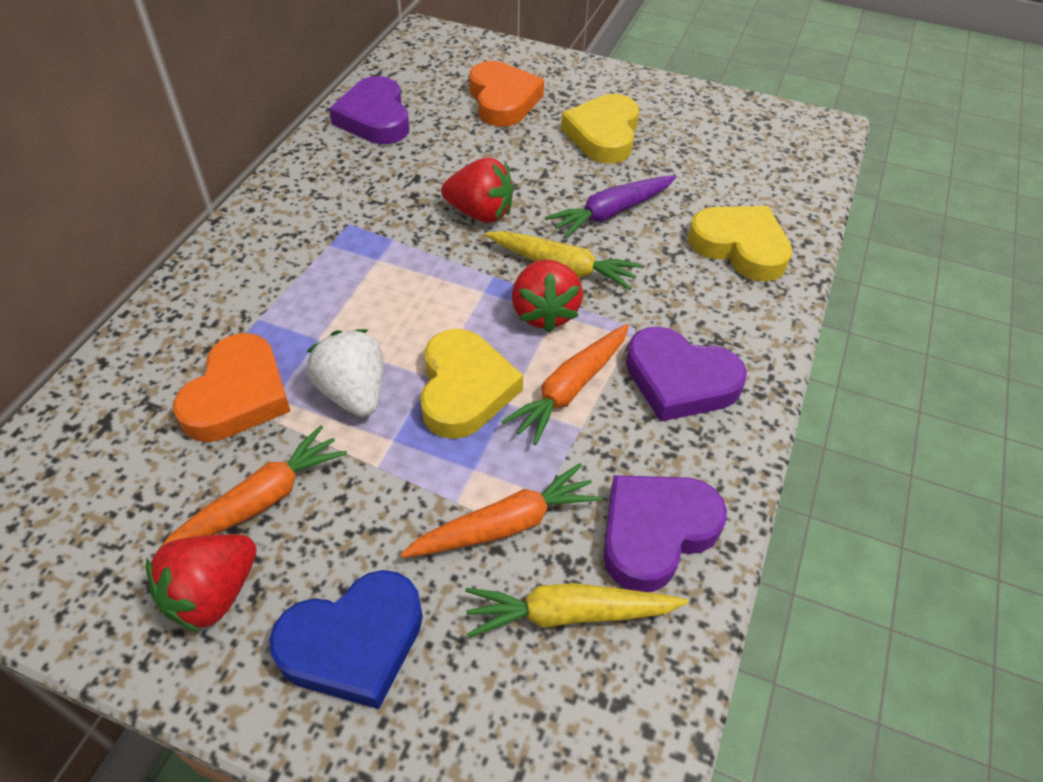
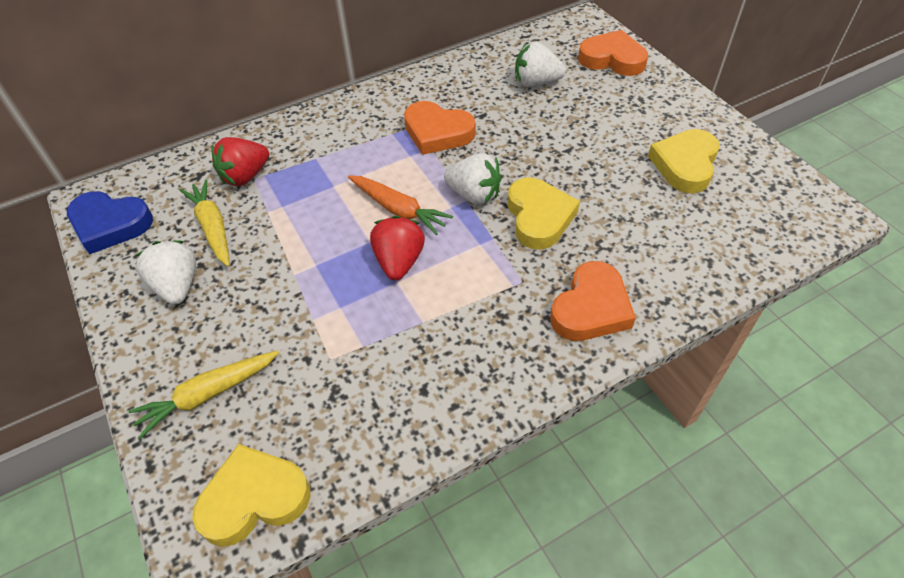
orange carrot: 3 -> 1
orange heart: 2 -> 3
purple carrot: 1 -> 0
purple heart: 3 -> 0
red strawberry: 3 -> 2
white strawberry: 1 -> 3

